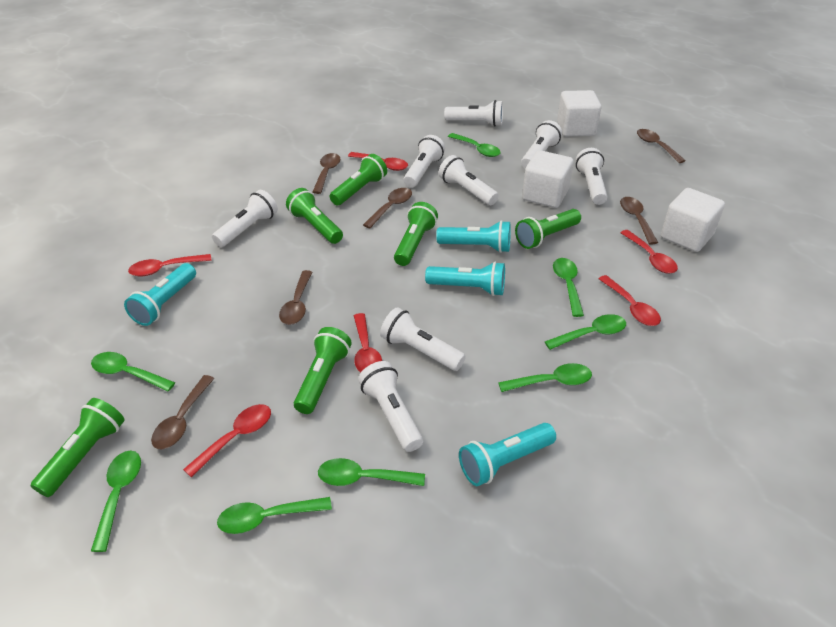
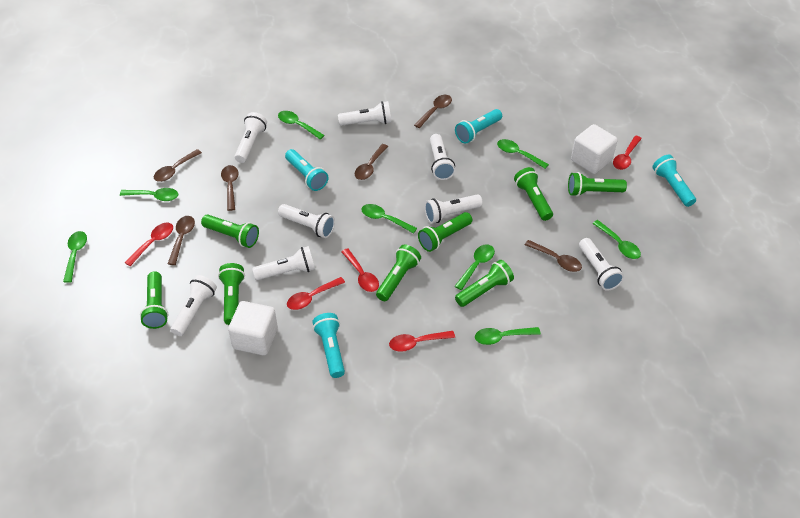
green flashlight: 6 -> 8
red spoon: 6 -> 5
white cube: 3 -> 2

